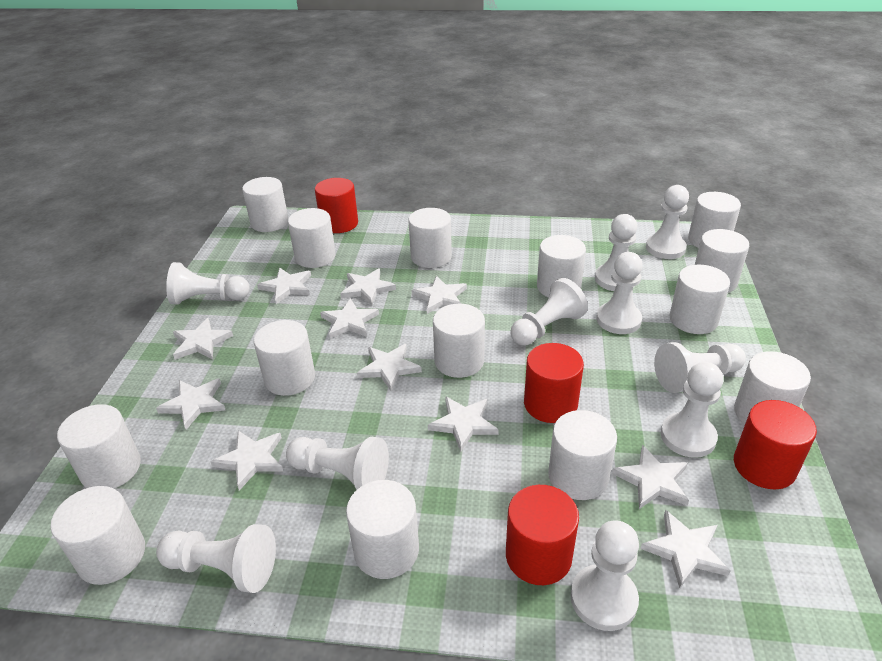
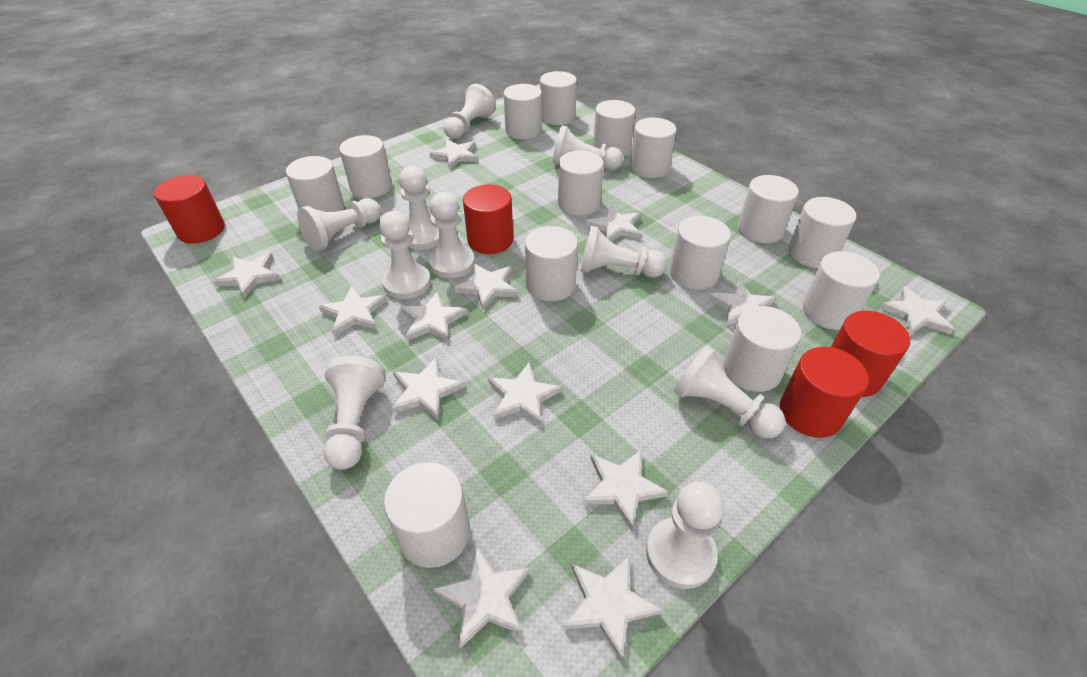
white star: 11 -> 13

